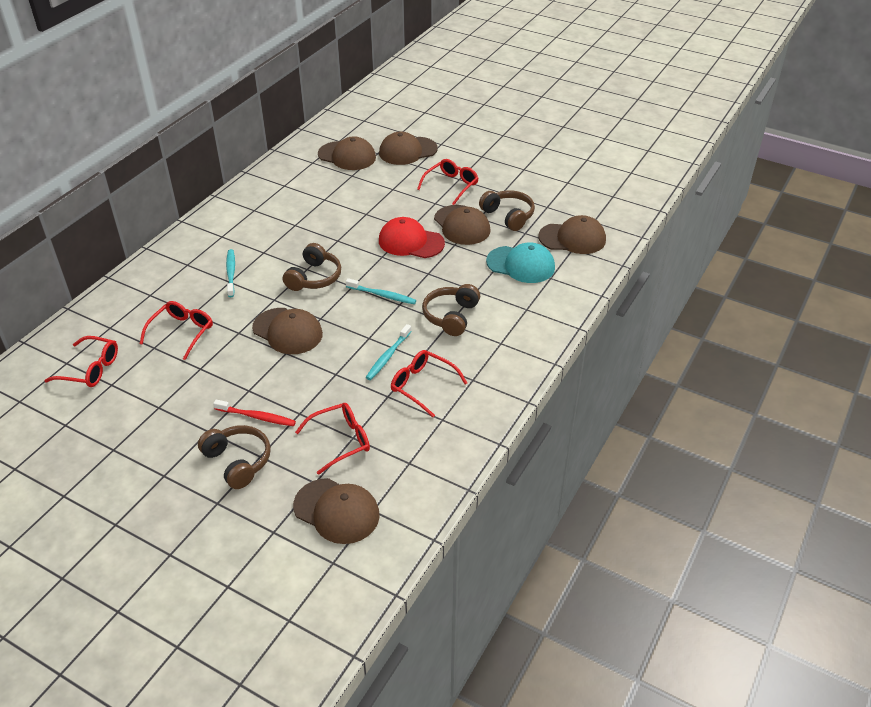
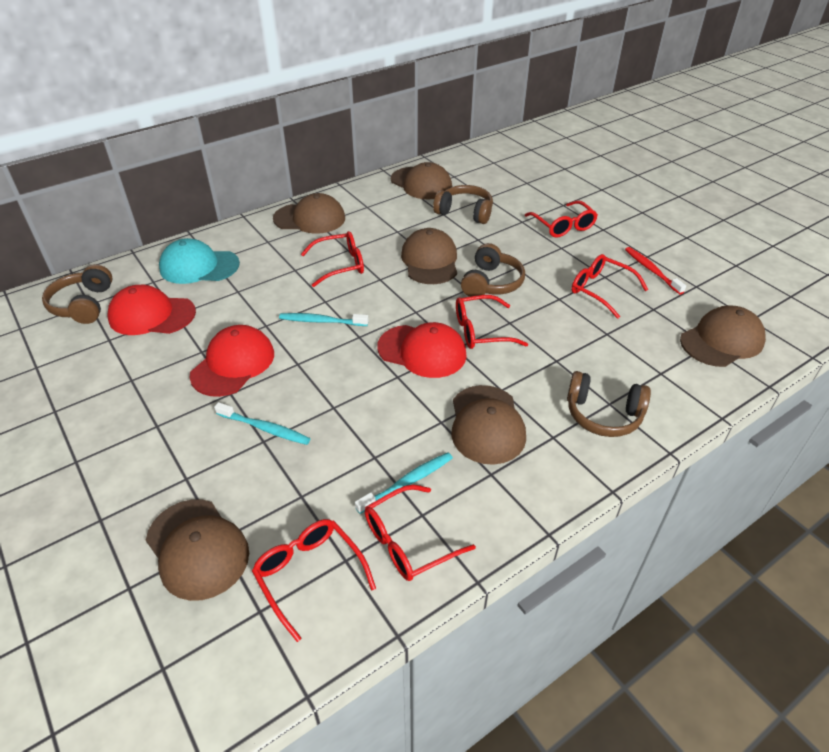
red cap: 1 -> 3
red glasses: 5 -> 6

